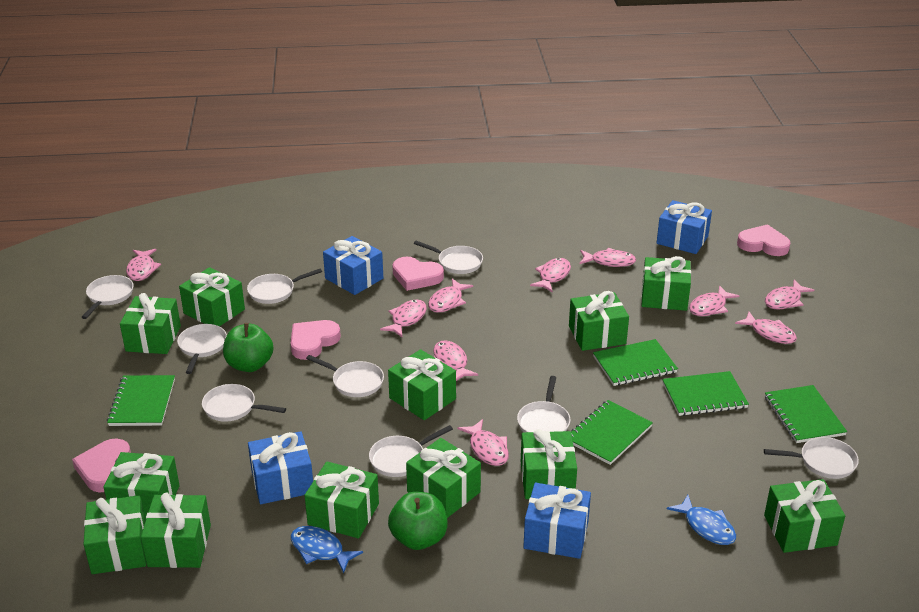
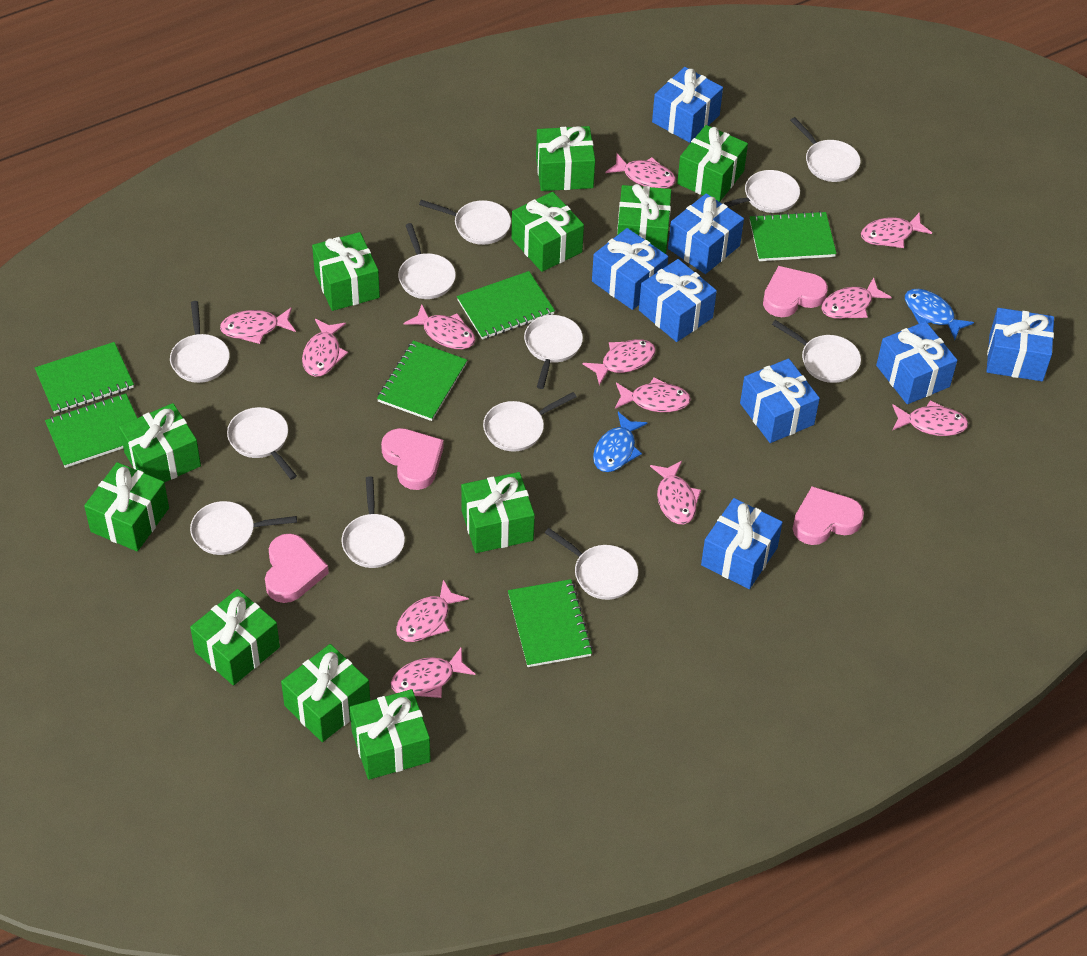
blue gift: 4 -> 8
green apple: 2 -> 0
green gift: 12 -> 11
green notebook: 5 -> 6
pink fish: 10 -> 12
white pan: 9 -> 12

